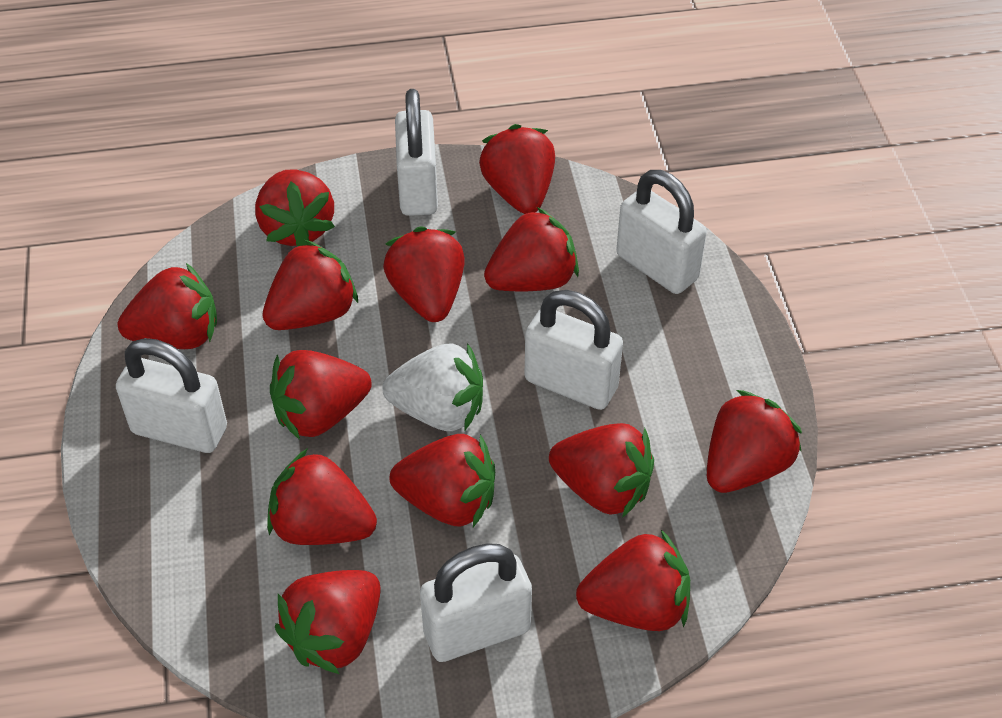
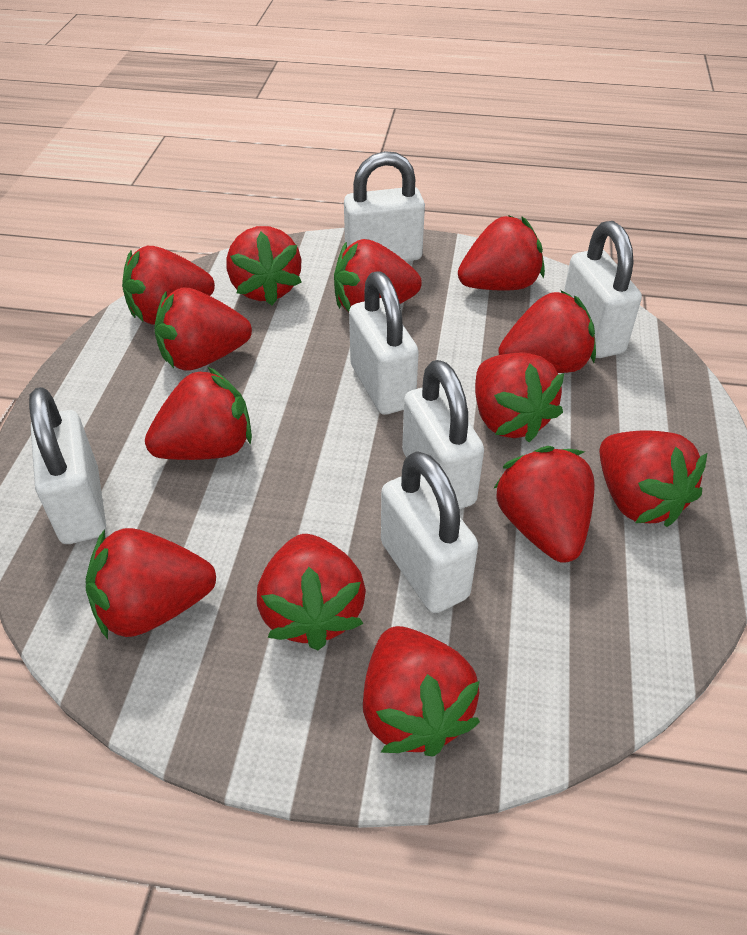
white padlock: 5 -> 6
white strawberry: 1 -> 0

